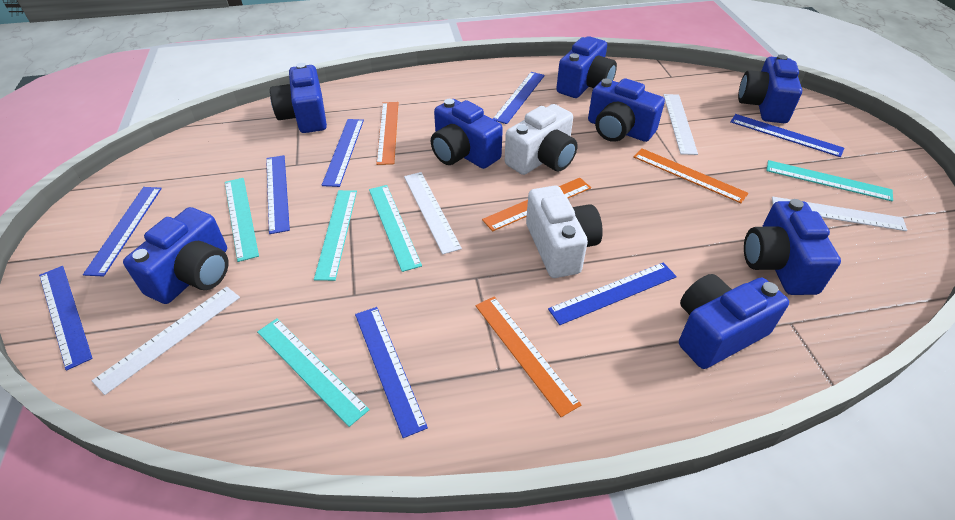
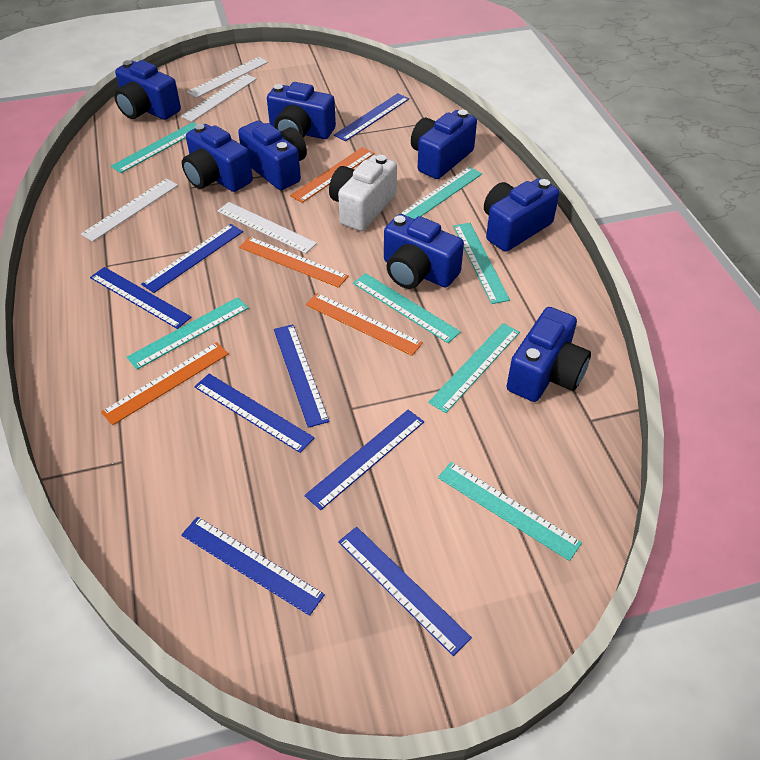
turquoise ruler: 5 -> 7
white camera: 2 -> 1

